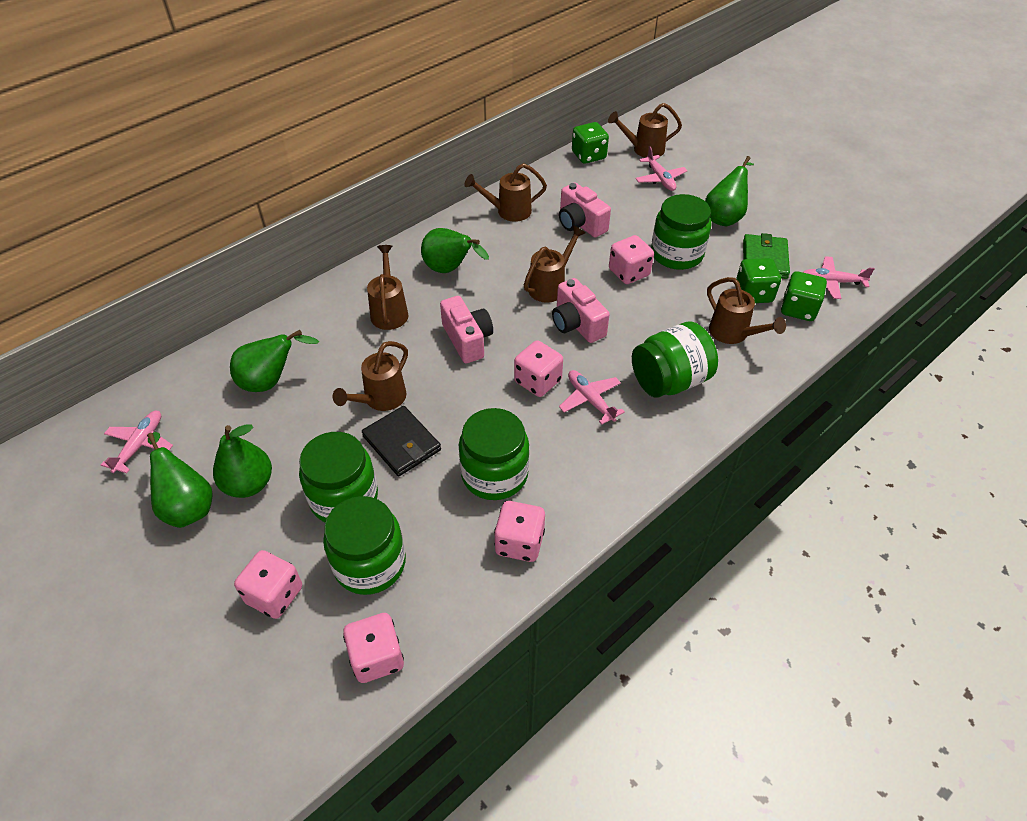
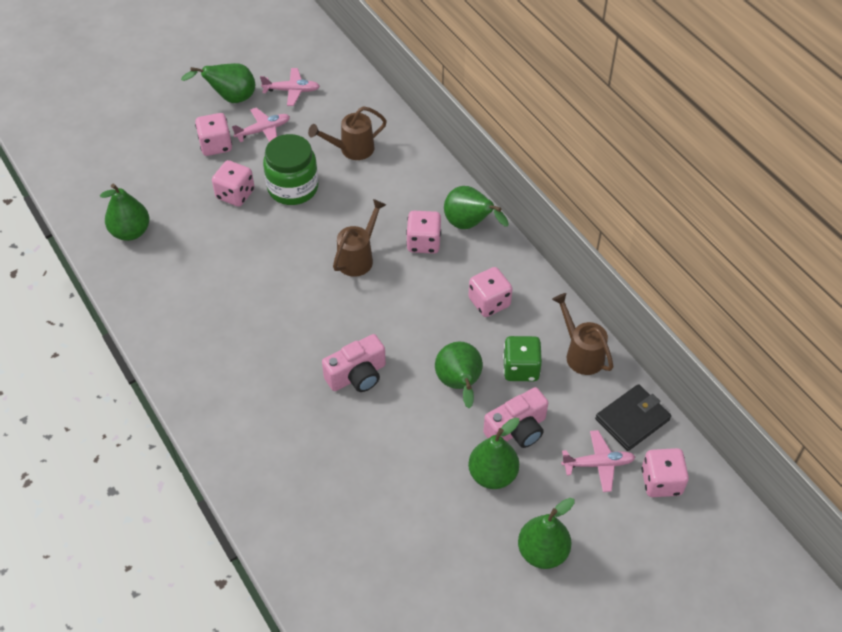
brown watering can: 6 -> 3
green dice: 3 -> 1
green jar: 5 -> 1
green pear: 5 -> 6
green wallet: 1 -> 0
pink camera: 3 -> 2
pink plane: 4 -> 3

